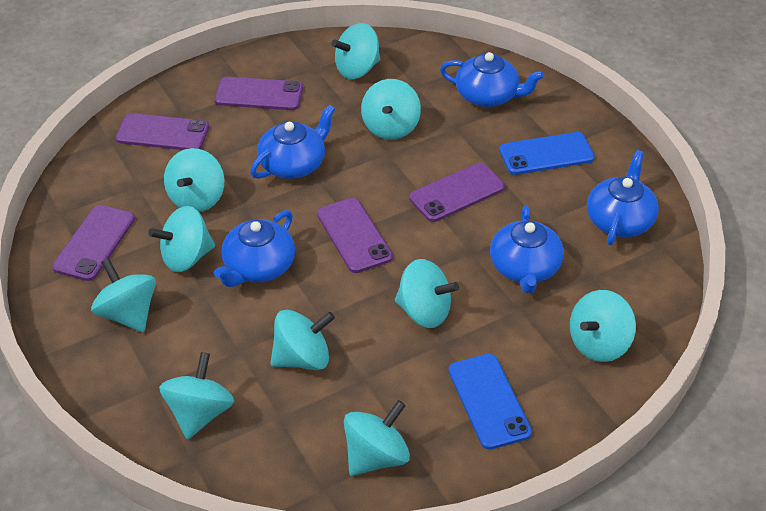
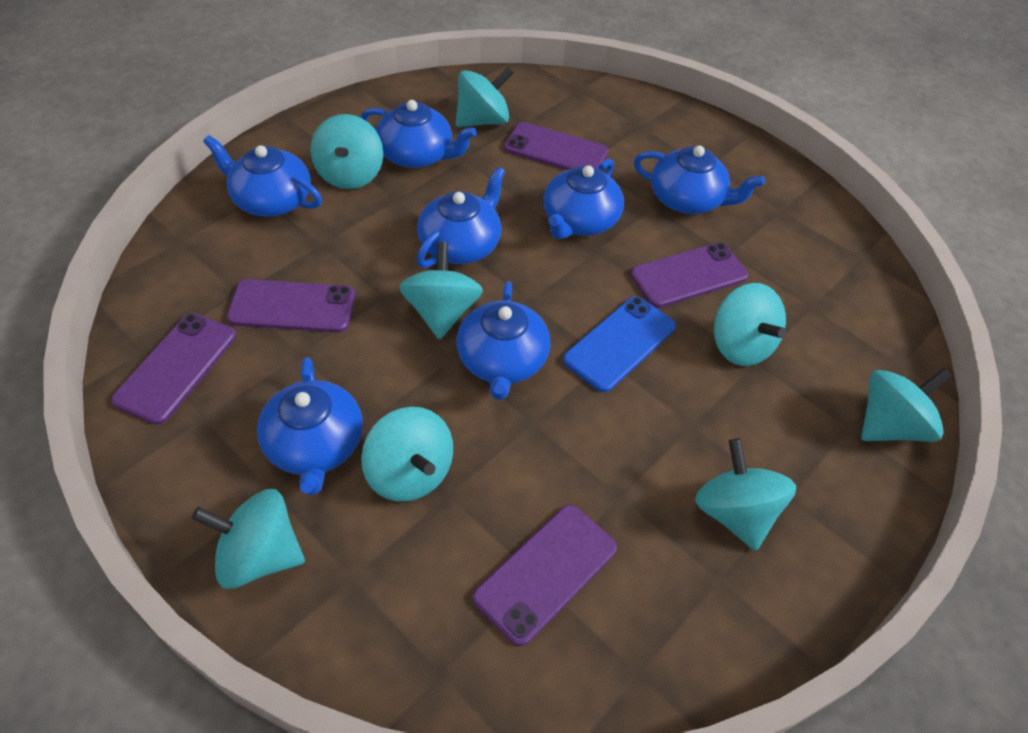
blue phone: 2 -> 1
blue teapot: 5 -> 7
turquoise spinning top: 10 -> 8

